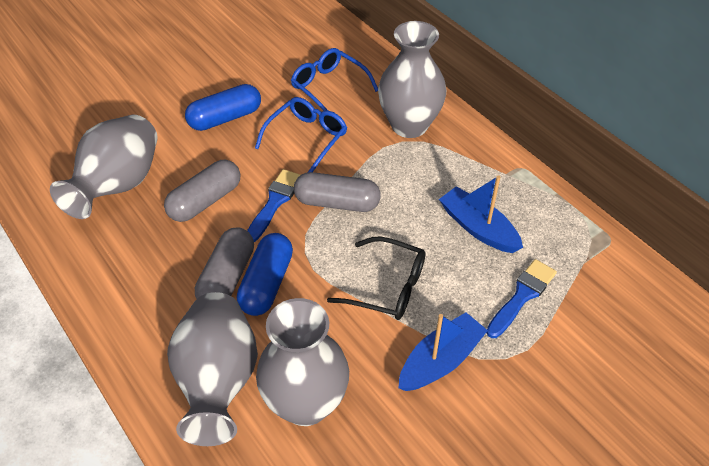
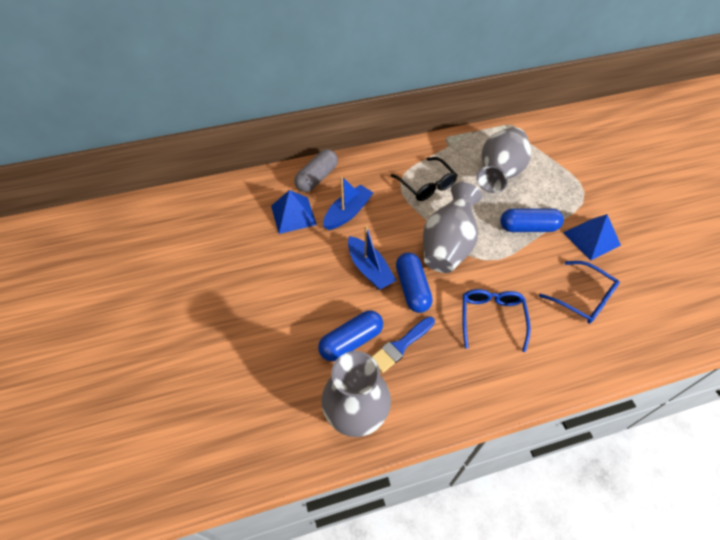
blue brush: 2 -> 1
blue capsule: 2 -> 3
blue pyramid: 0 -> 2
grey capsule: 3 -> 1
grey vase: 4 -> 3

